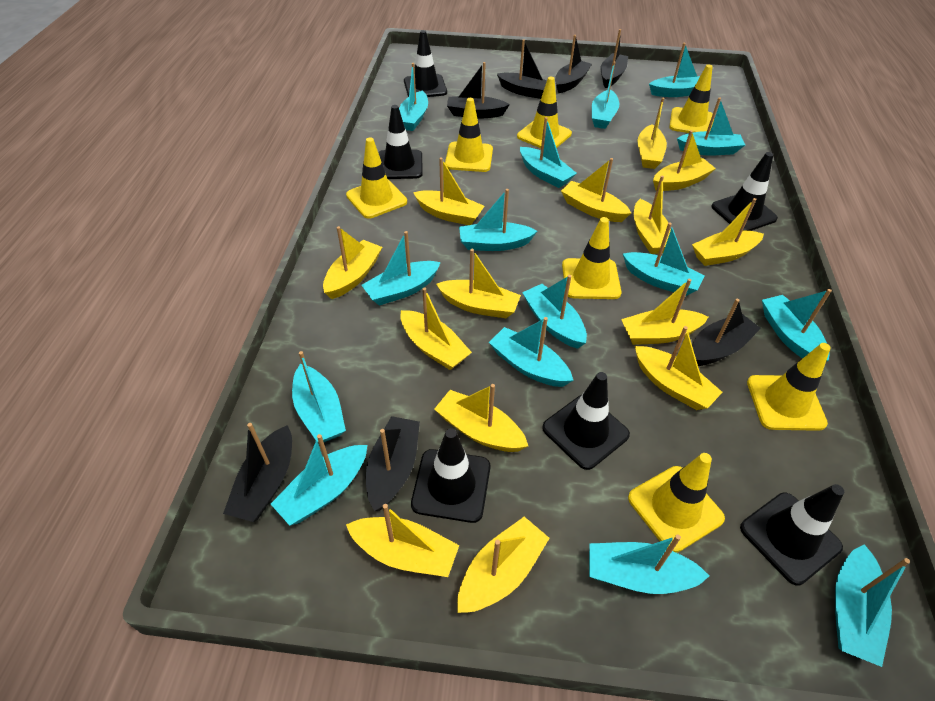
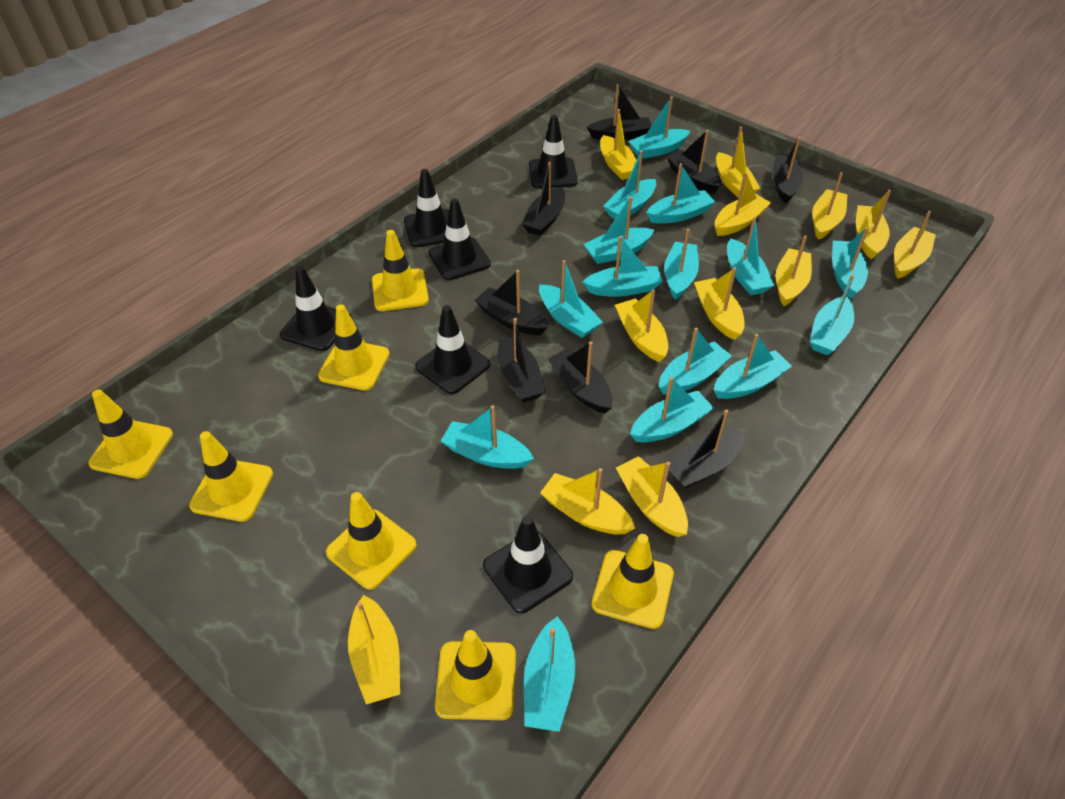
black boat: 7 -> 8
yellow boat: 14 -> 12

